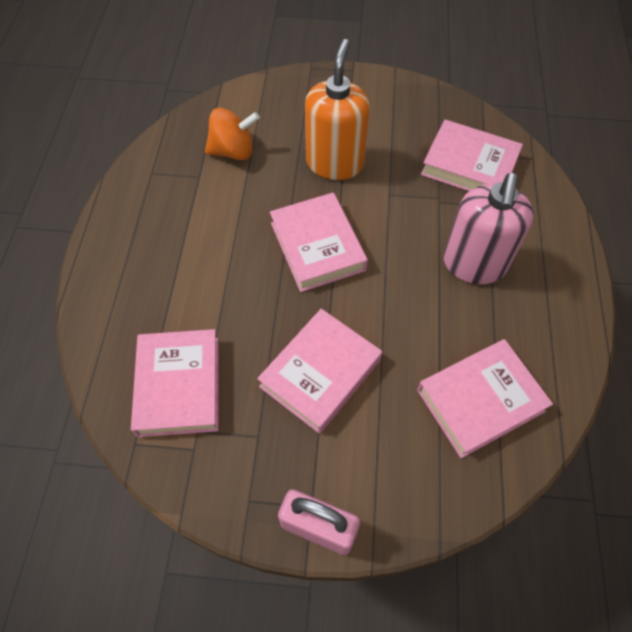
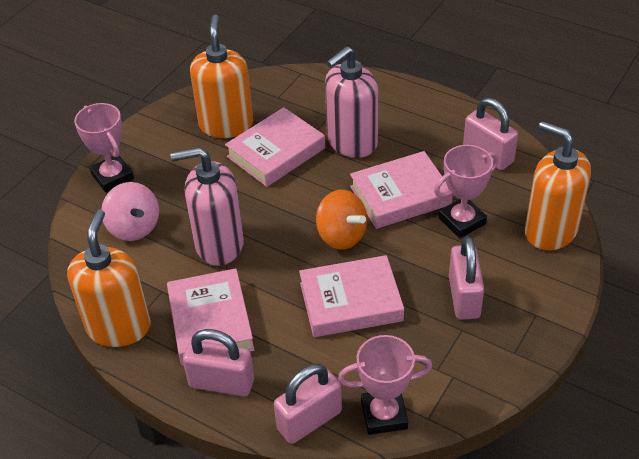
orange soap dispenser: 1 -> 3
pink book: 5 -> 4
pink padlock: 1 -> 4
pink soap dispenser: 1 -> 2
pink spinning top: 0 -> 1
pink trophy: 0 -> 3

